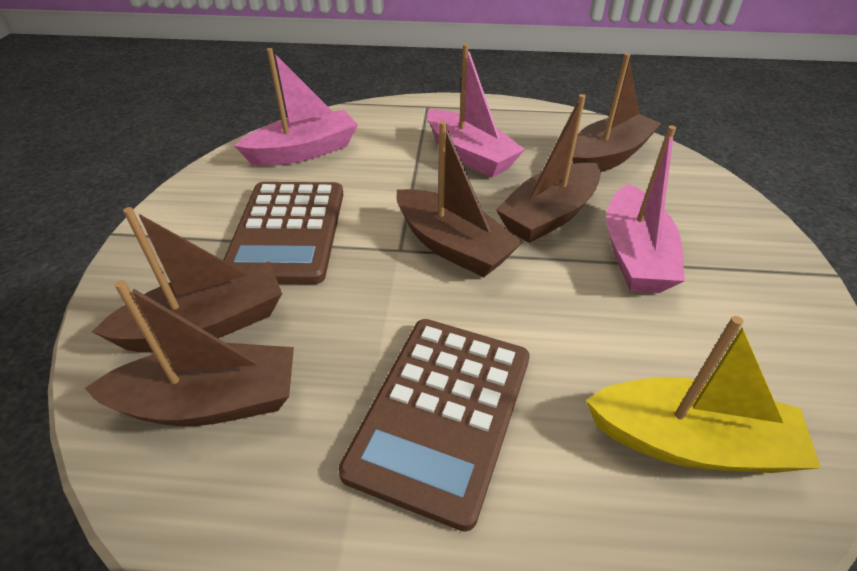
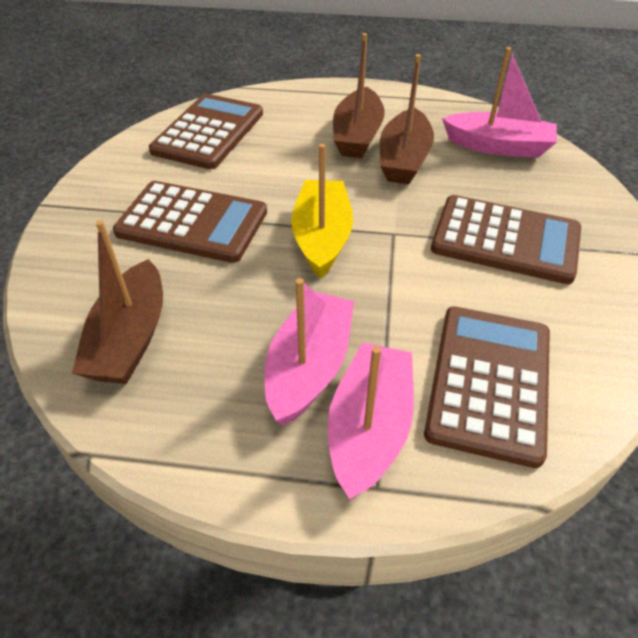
brown boat: 5 -> 3
brown calculator: 2 -> 4

